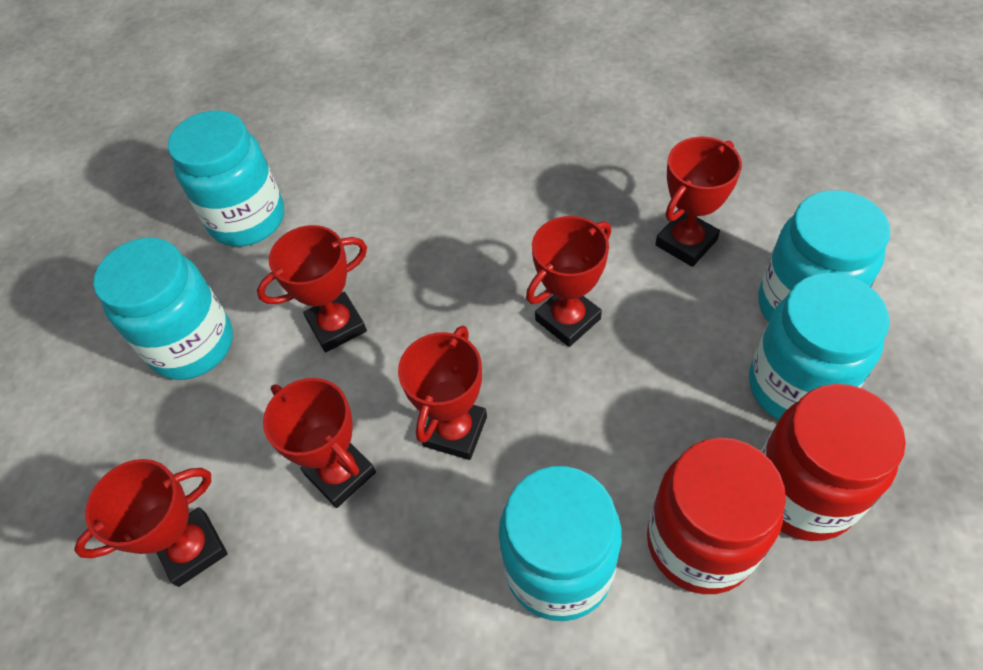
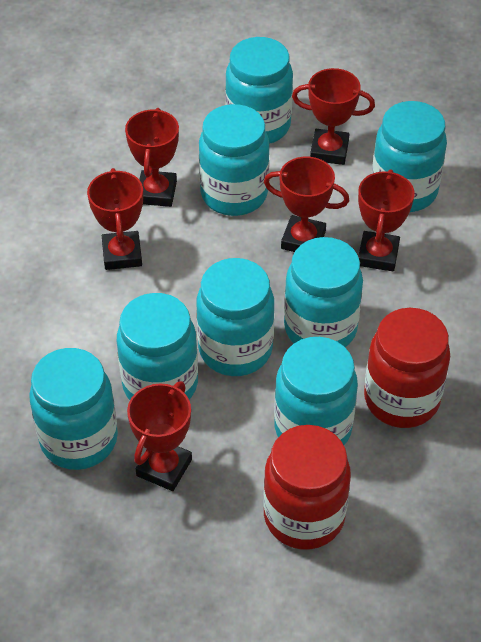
turquoise jar: 5 -> 8

